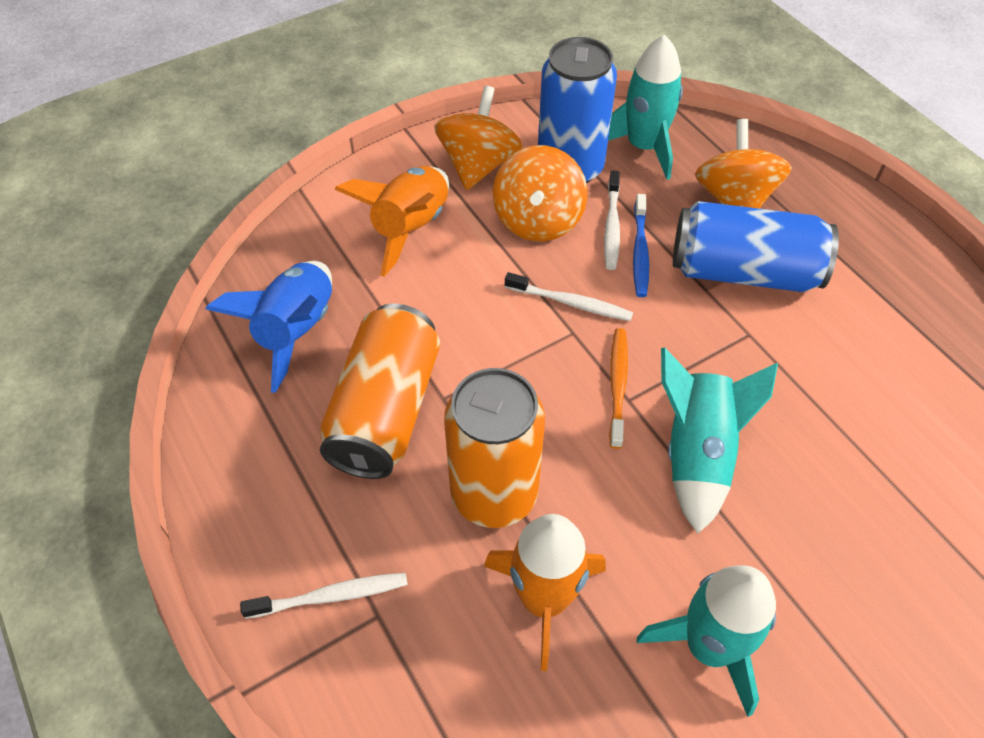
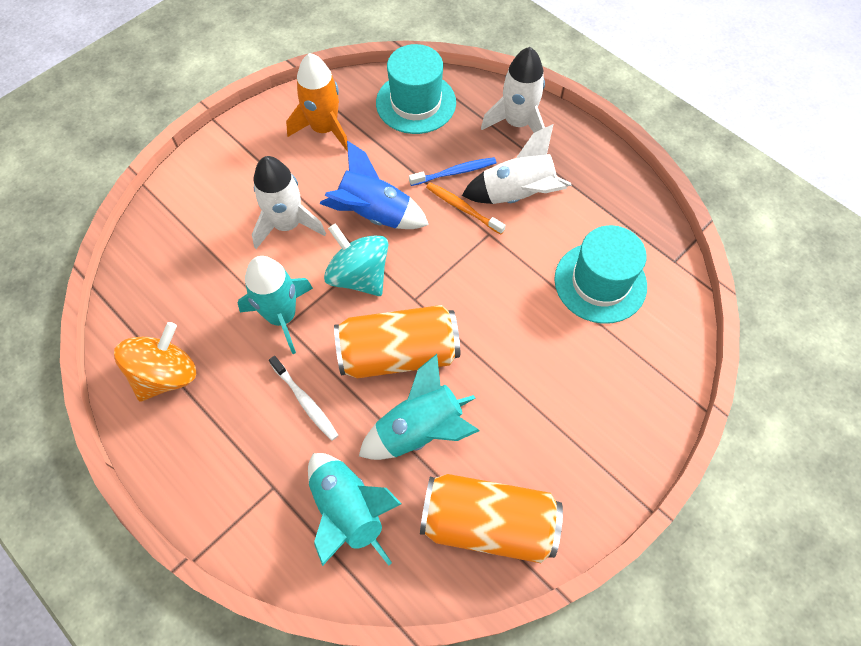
blue can: 2 -> 0
orange rocket: 2 -> 1
orange spinning top: 3 -> 1
turquoise hat: 0 -> 2
turquoise spinning top: 0 -> 1
white rocket: 0 -> 3
white toothbrush: 3 -> 1

